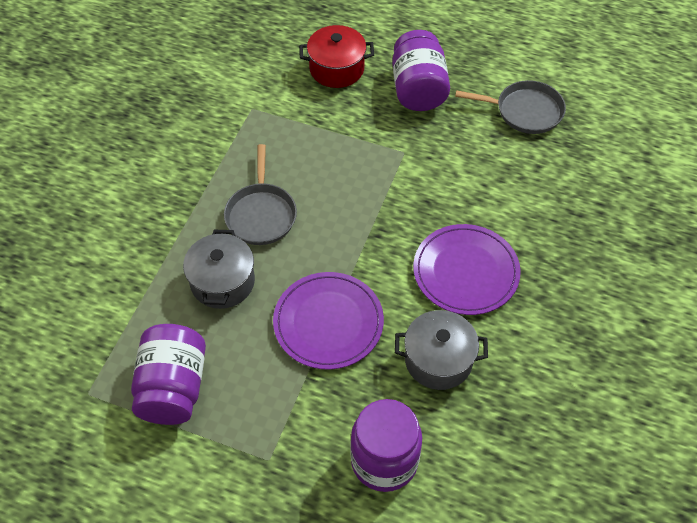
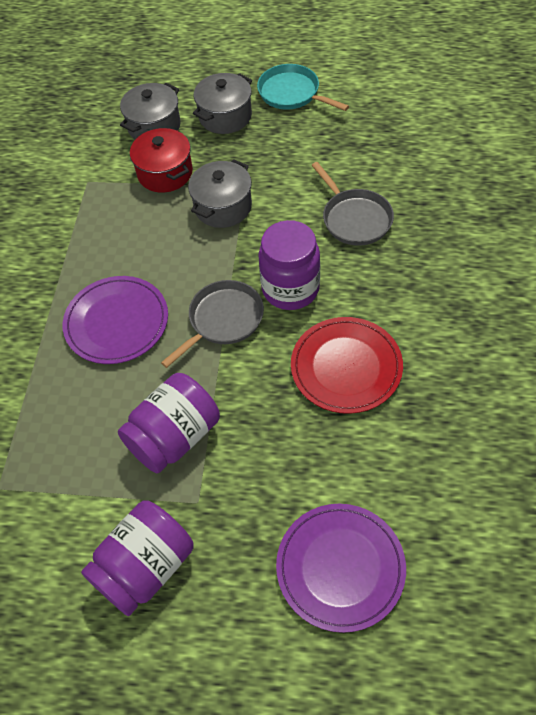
grey pot: 2 -> 3
red plate: 0 -> 1
turquoise pan: 0 -> 1

